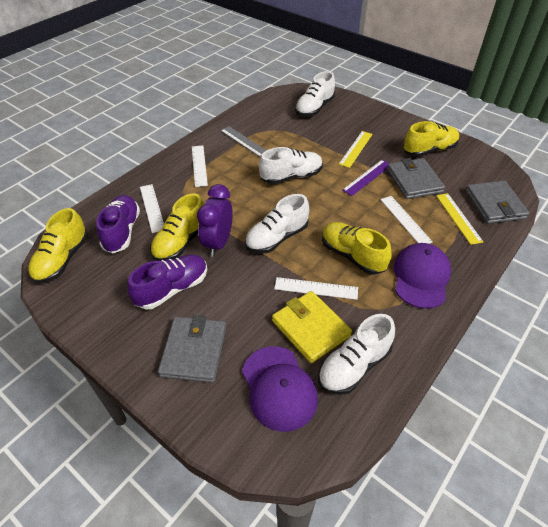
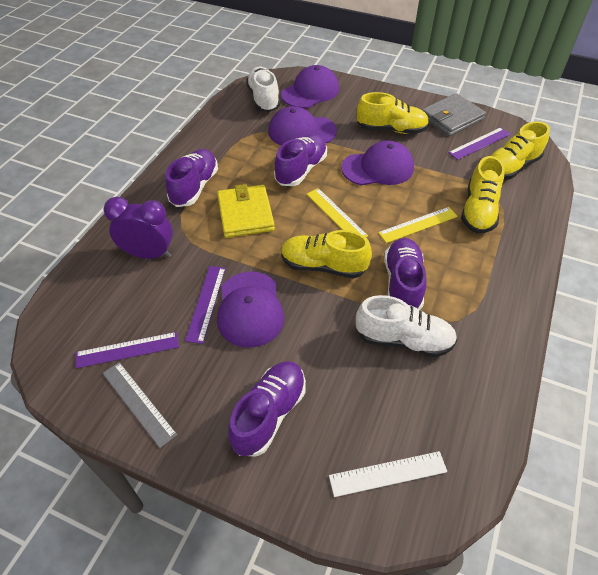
grey wallet: 3 -> 1
purple cap: 2 -> 4
purple ruler: 1 -> 3
purple shoe: 2 -> 4
white ruler: 4 -> 1
white shoe: 4 -> 2

